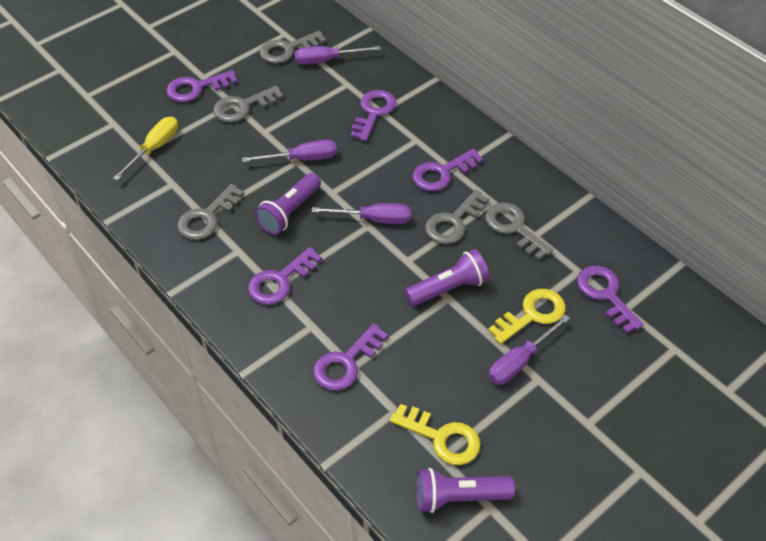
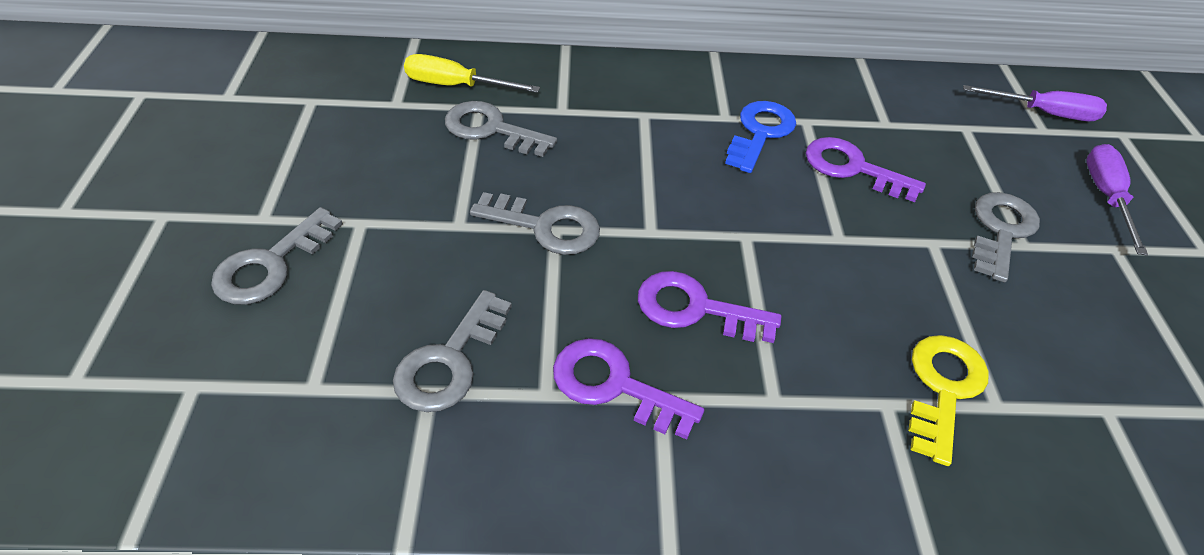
blue key: 0 -> 1
purple flashlight: 3 -> 0
purple key: 6 -> 3
purple screwdriver: 4 -> 2
yellow key: 2 -> 1

